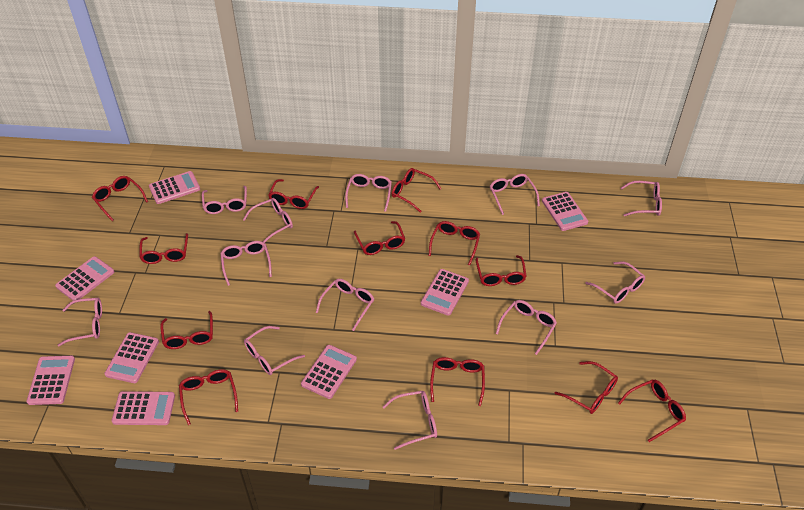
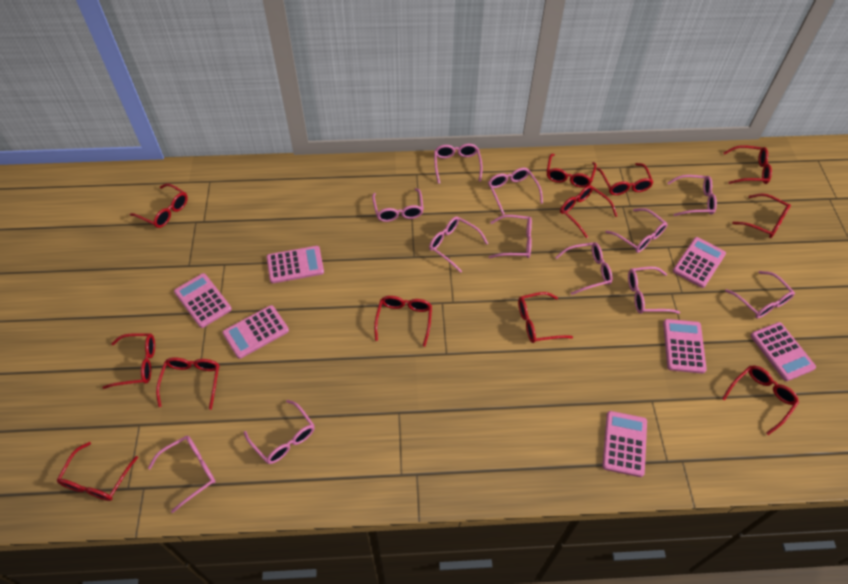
pink calculator: 8 -> 7

